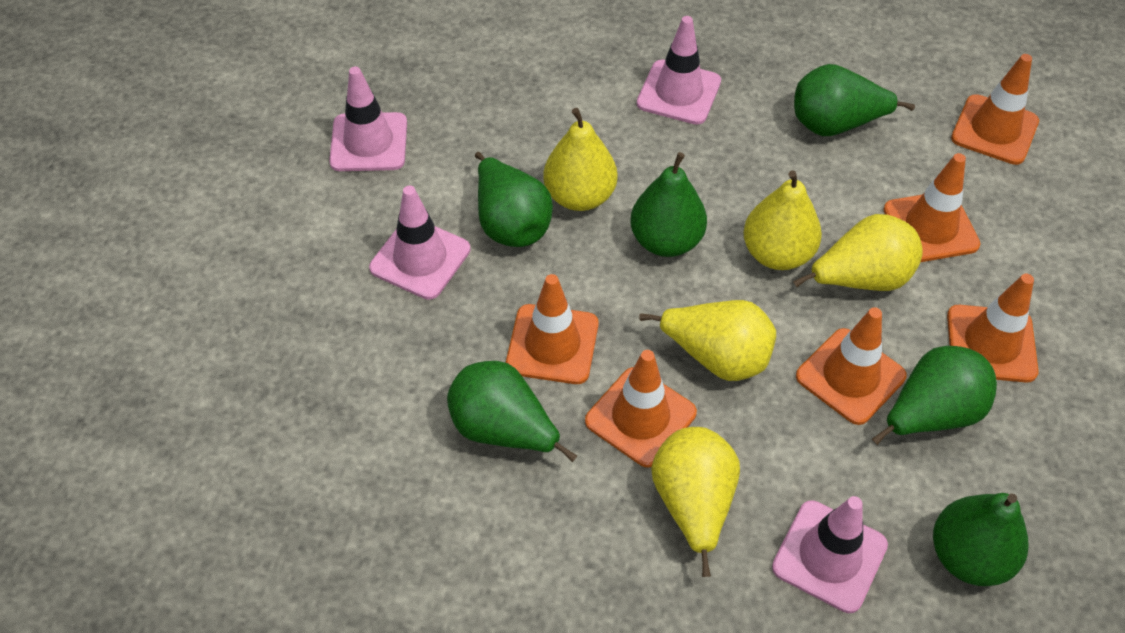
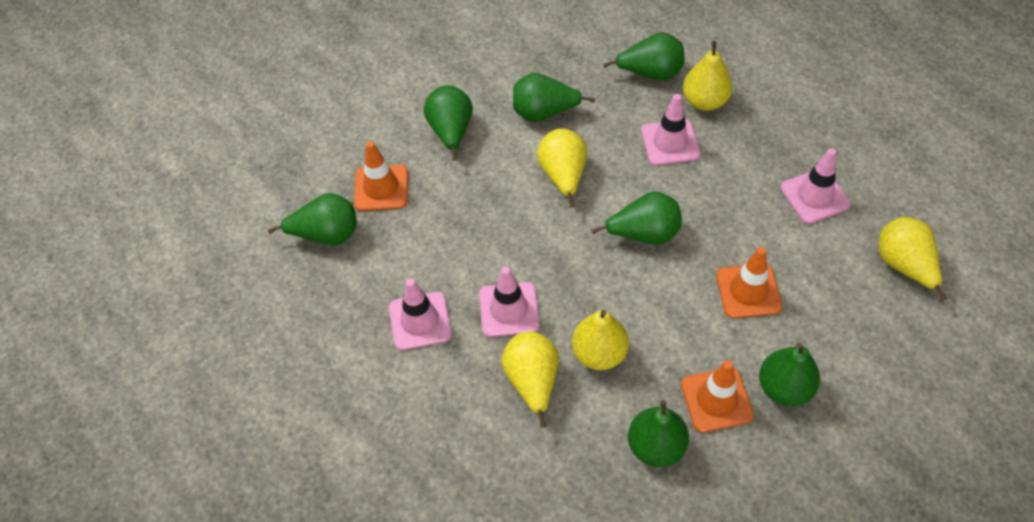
green pear: 6 -> 7
orange traffic cone: 6 -> 3

